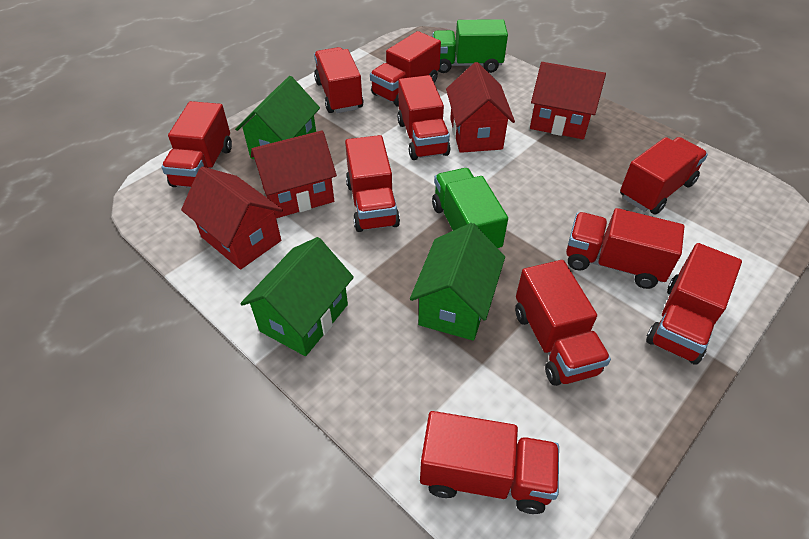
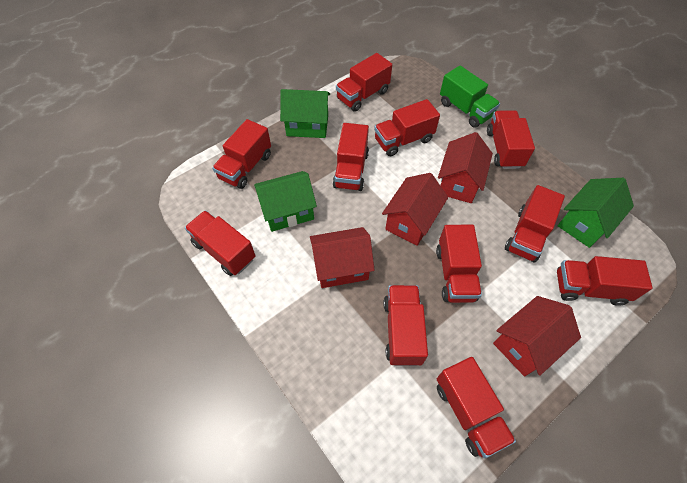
green truck: 2 -> 1
red truck: 10 -> 11

